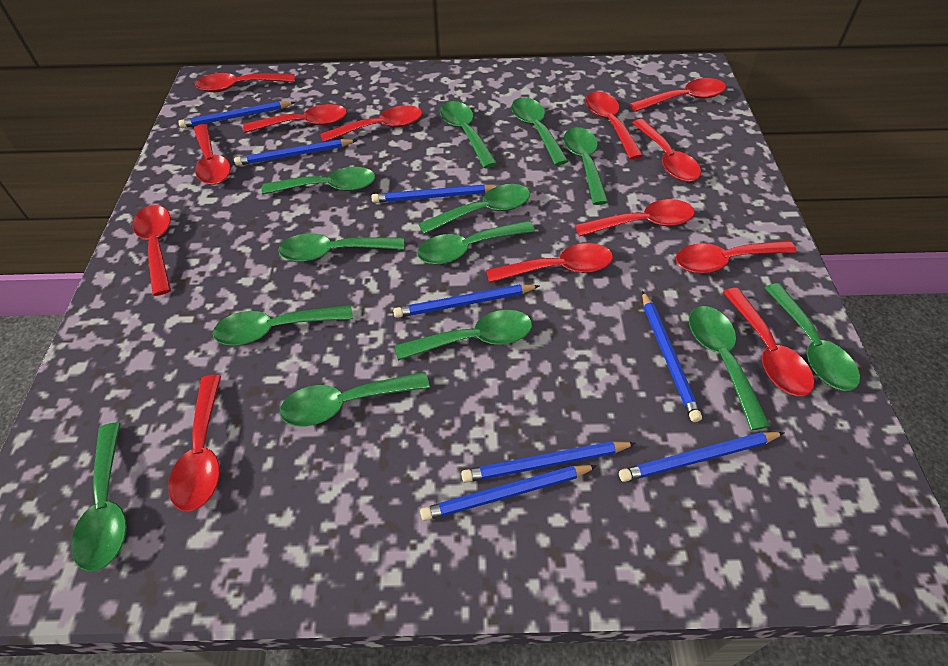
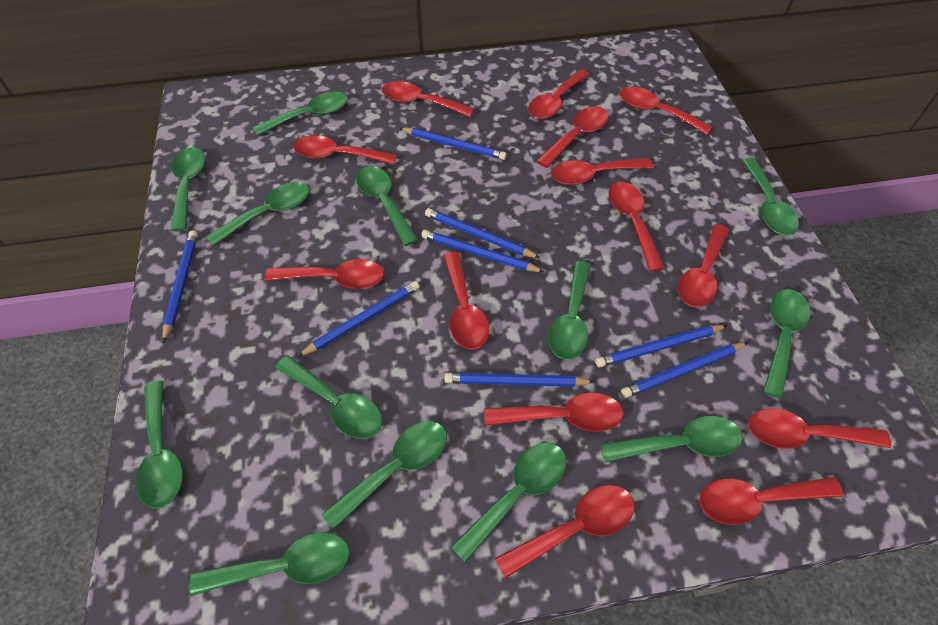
red spoon: 13 -> 14

